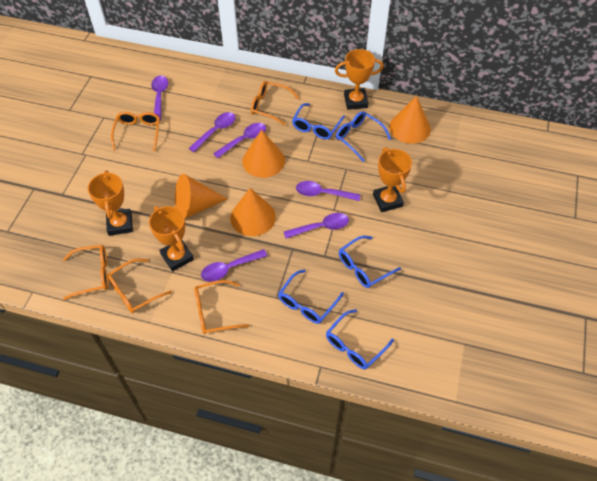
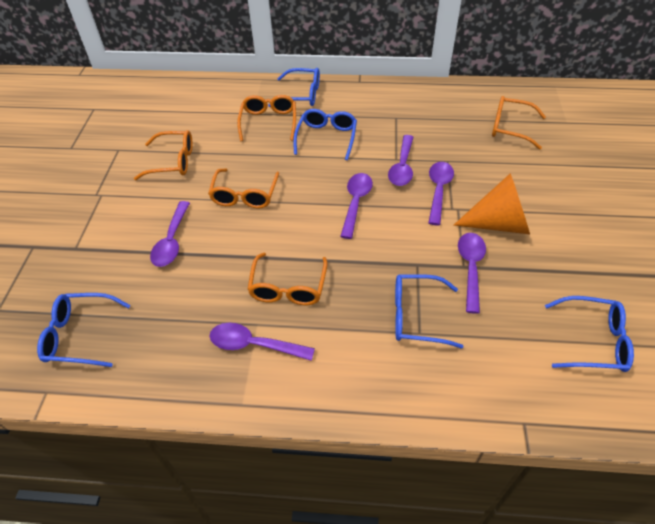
orange cone: 4 -> 1
orange trophy: 4 -> 0

